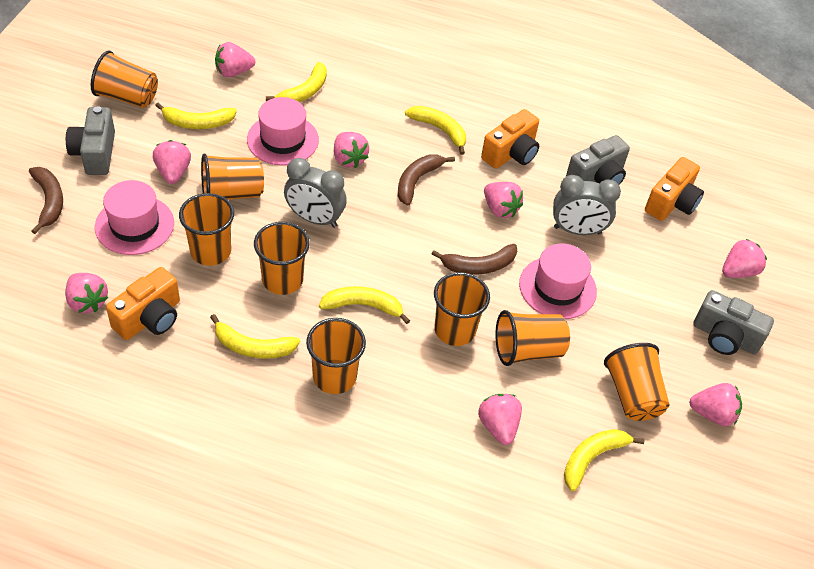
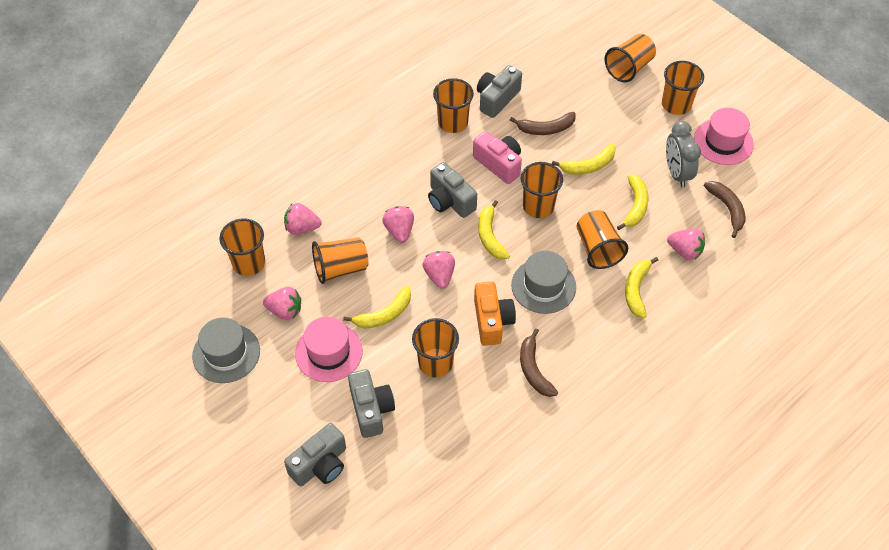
grey camera: 3 -> 4
grey clock: 2 -> 1
grey hat: 0 -> 2
orange camera: 3 -> 1
pink camera: 0 -> 1
pink hat: 3 -> 2
pink strawberry: 8 -> 5
yellow banana: 6 -> 5

